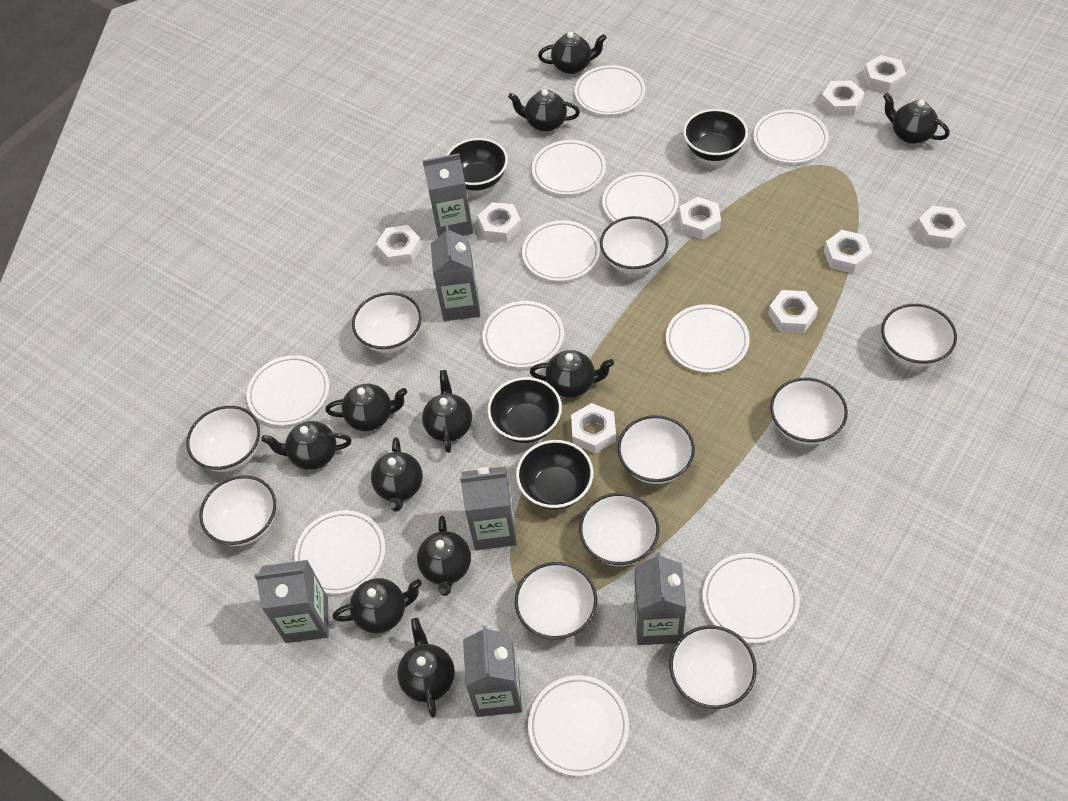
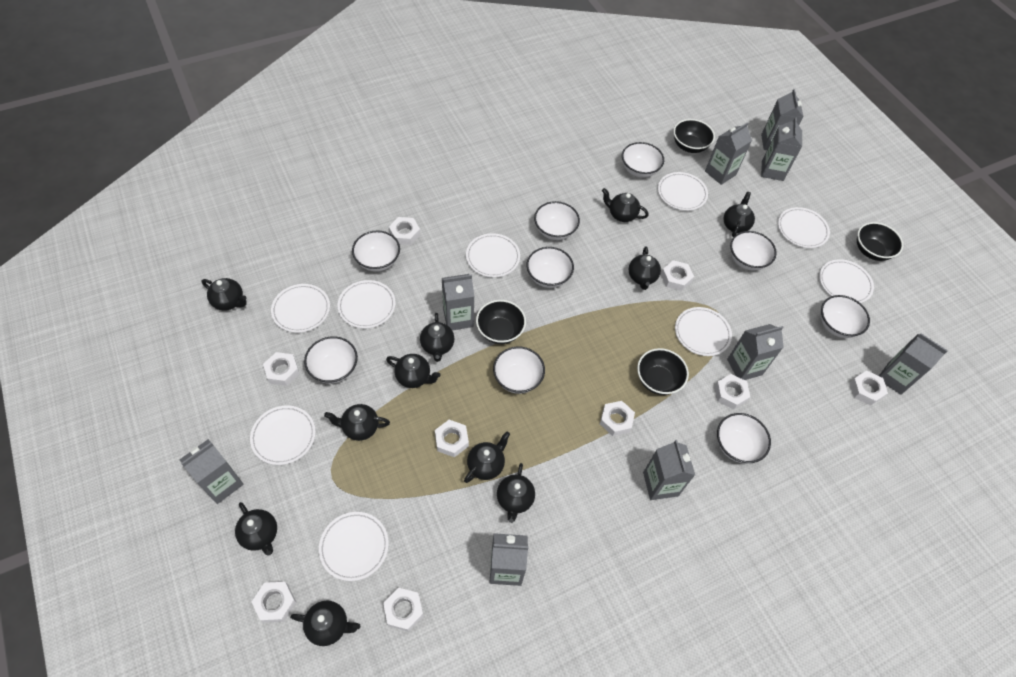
grey carton: 6 -> 9
white bowl: 10 -> 9
white plate: 11 -> 9

